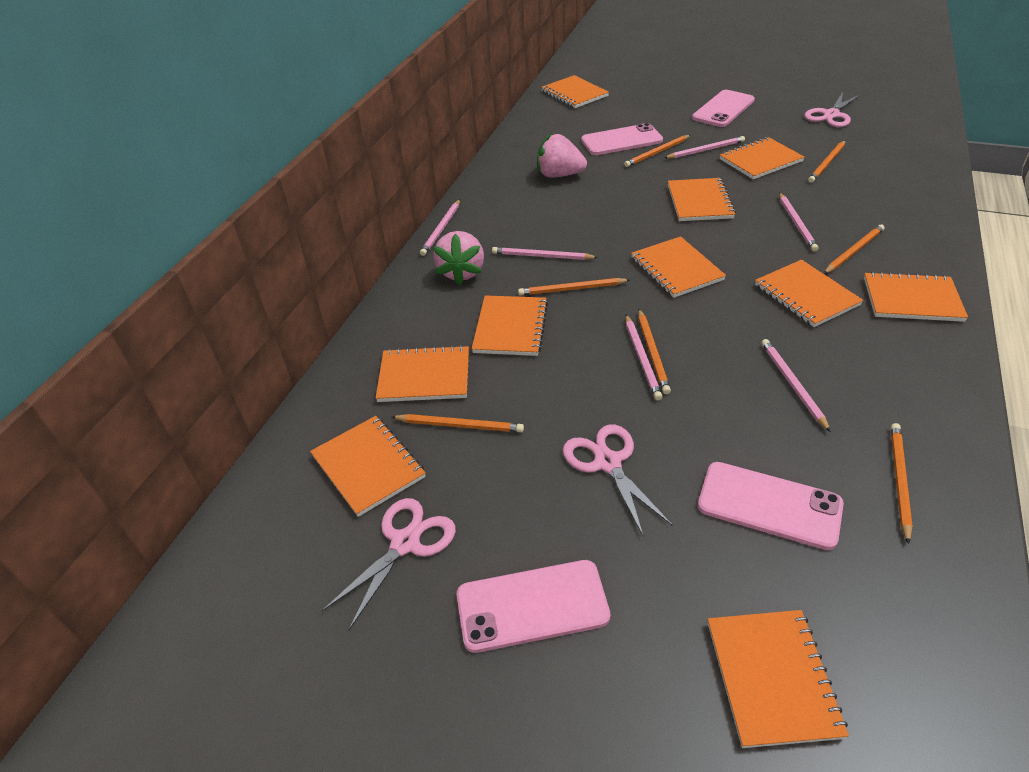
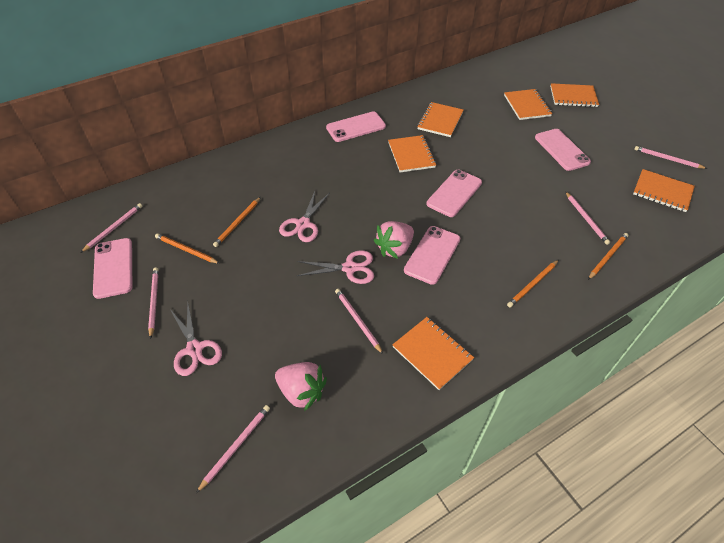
orange notebook: 10 -> 6
orange pencil: 7 -> 4
pink phone: 4 -> 5

